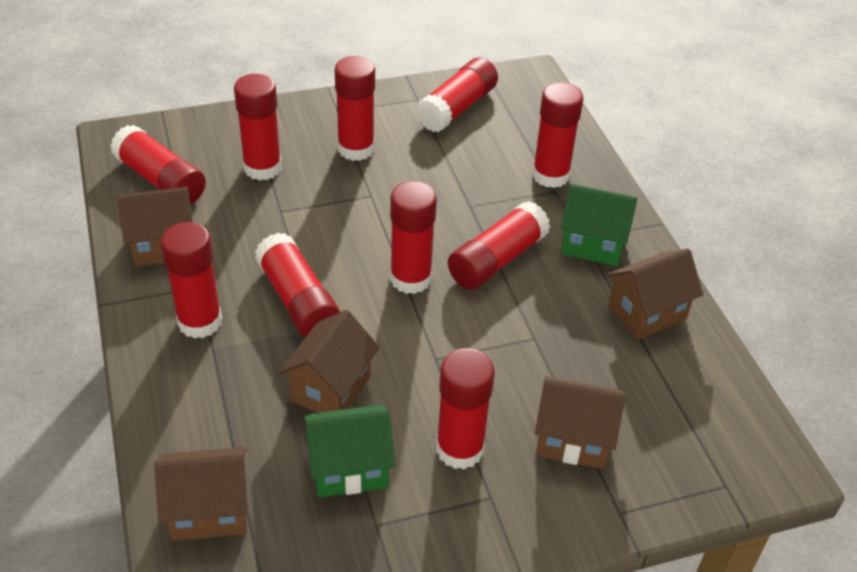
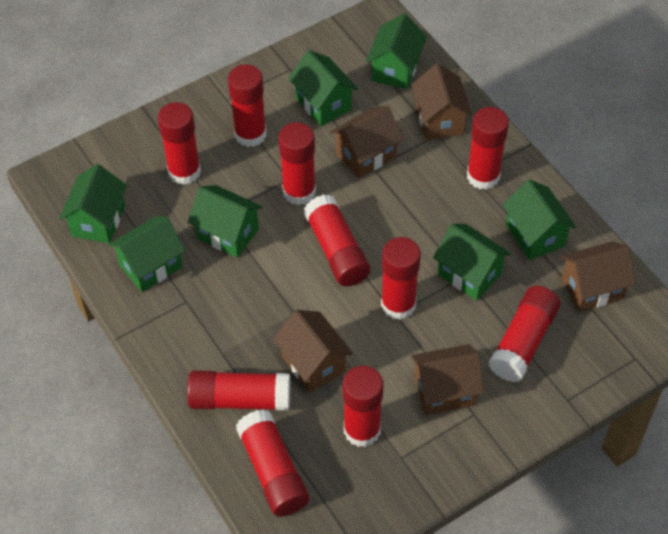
green house: 2 -> 7

